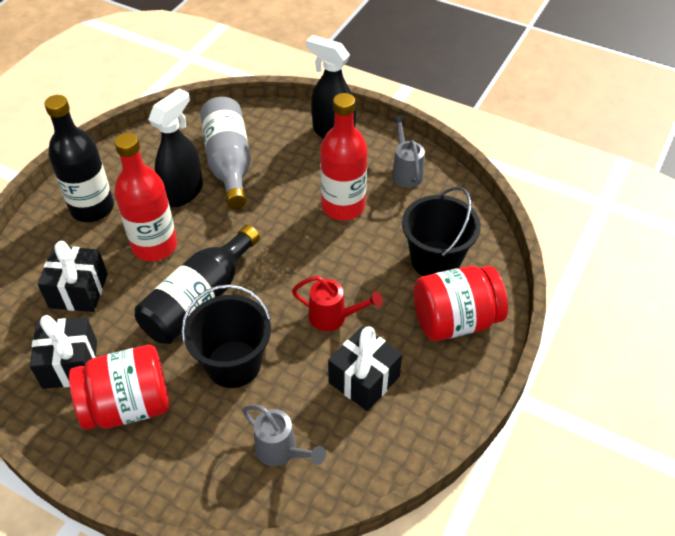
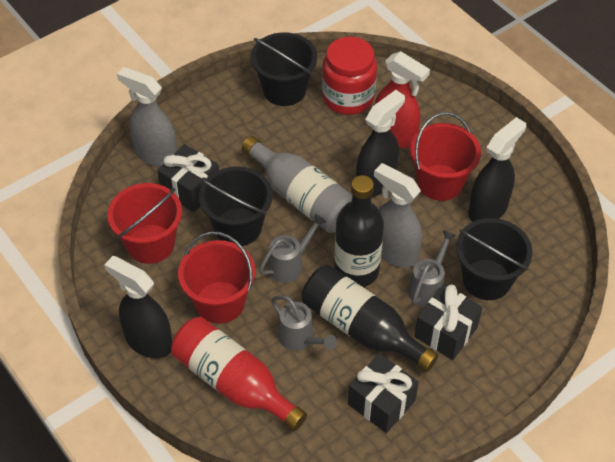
black bucket: 2 -> 3
black spray bottle: 2 -> 3
grey spray bottle: 0 -> 2
grey watering can: 2 -> 3
red bottle: 2 -> 1
red bucket: 0 -> 3
red jar: 2 -> 1
red spray bottle: 0 -> 1
red watering can: 1 -> 0

